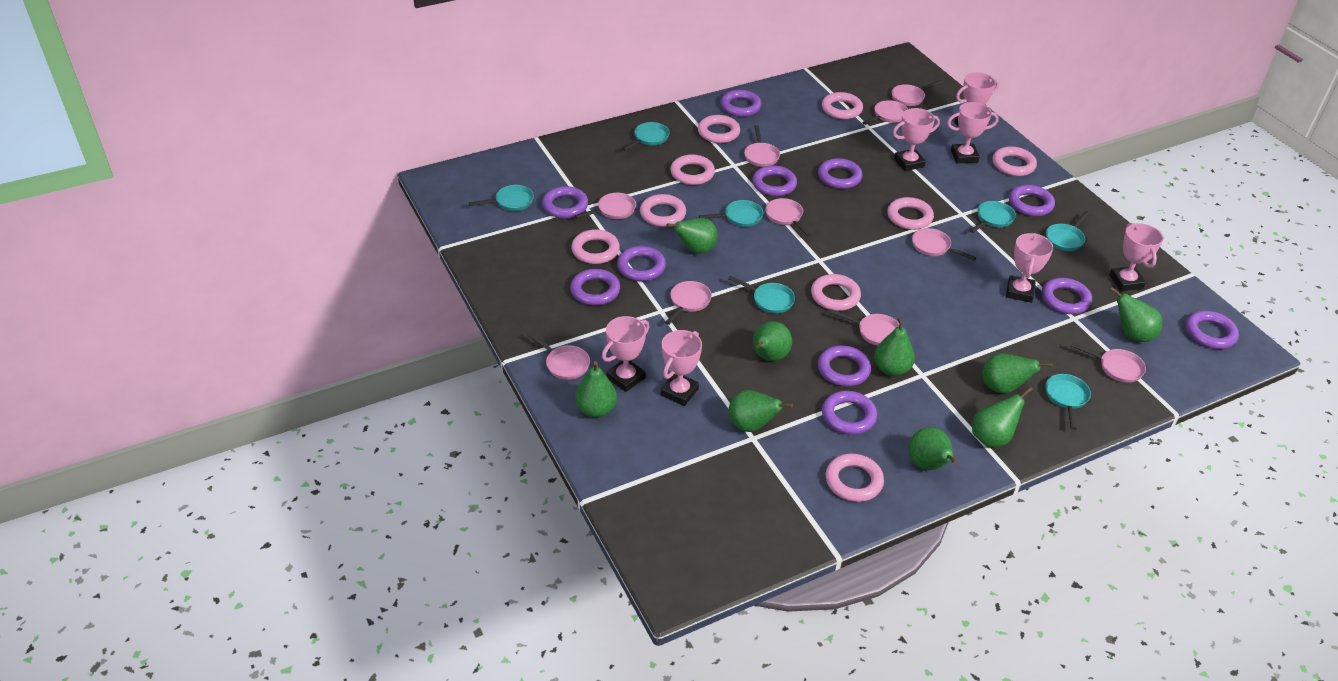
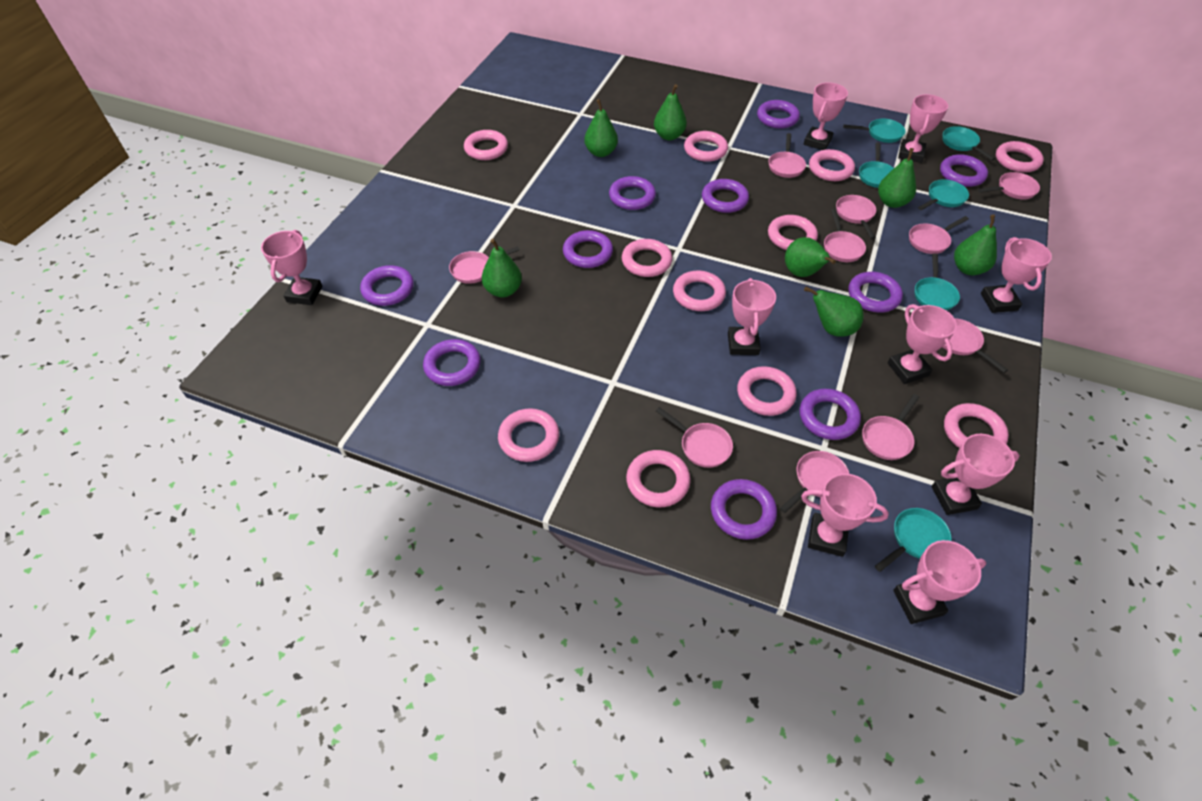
green pear: 9 -> 7
pink ring: 9 -> 11
pink trophy: 7 -> 9
purple ring: 11 -> 10
turquoise pan: 7 -> 6

